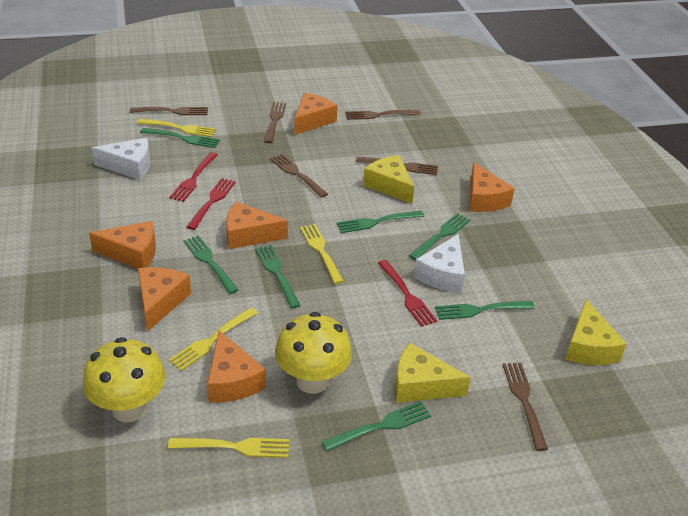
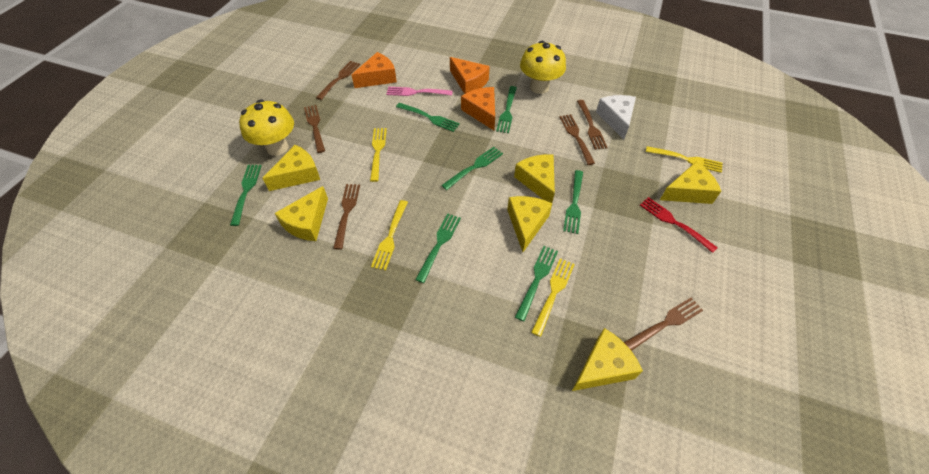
orange cheese: 6 -> 3
pink fork: 0 -> 1
red fork: 3 -> 1
white cheese: 2 -> 1
yellow cheese: 3 -> 6

